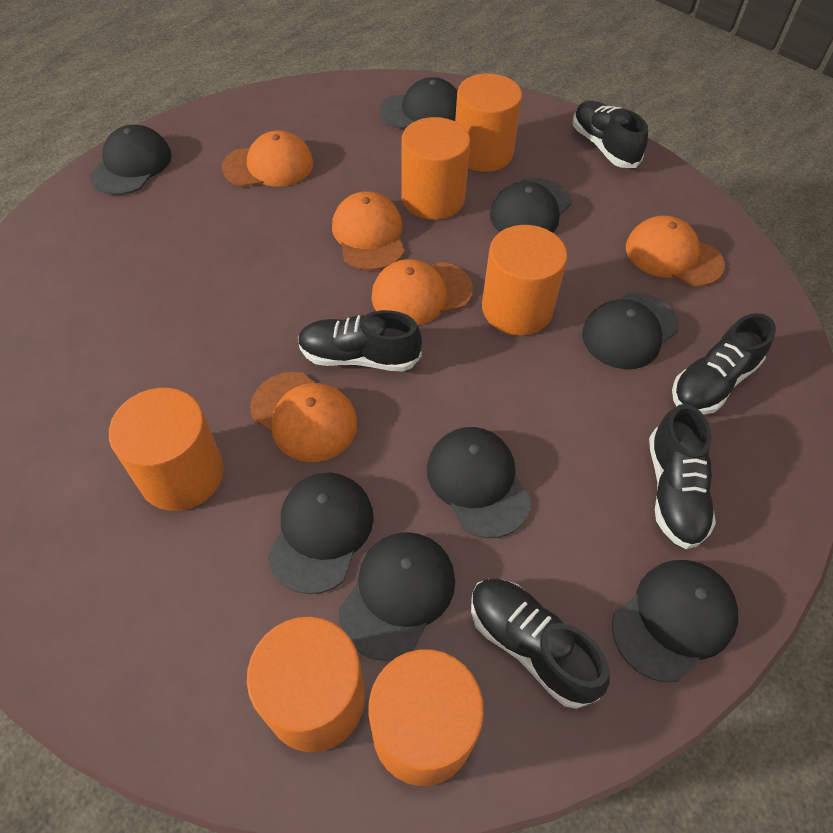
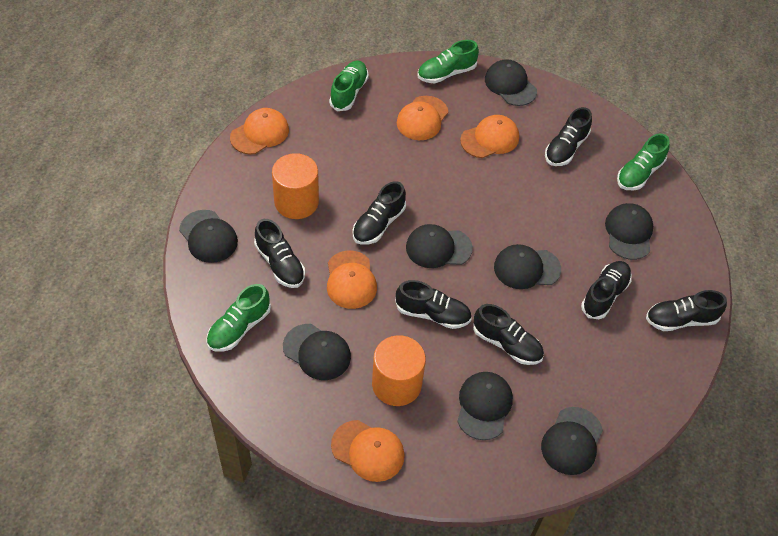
black shoe: 5 -> 7
green shoe: 0 -> 4
orange cylinder: 6 -> 2

